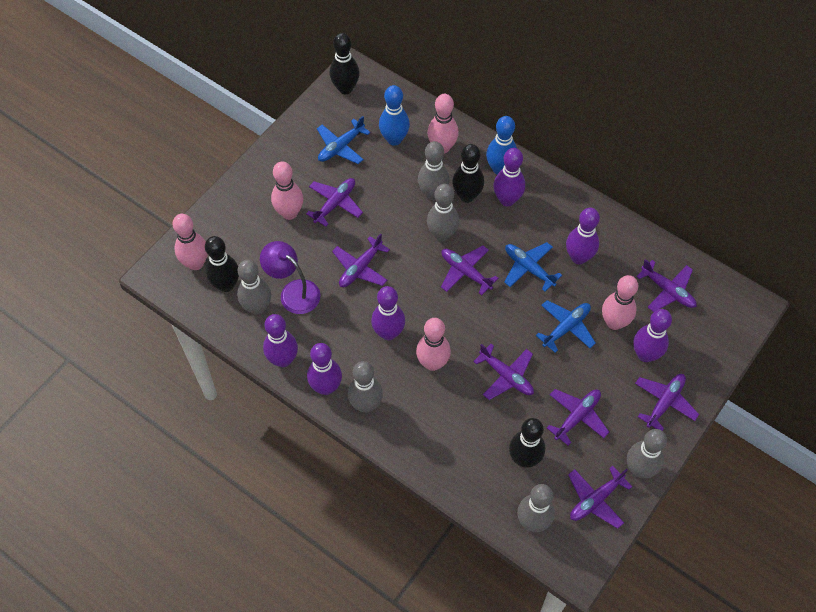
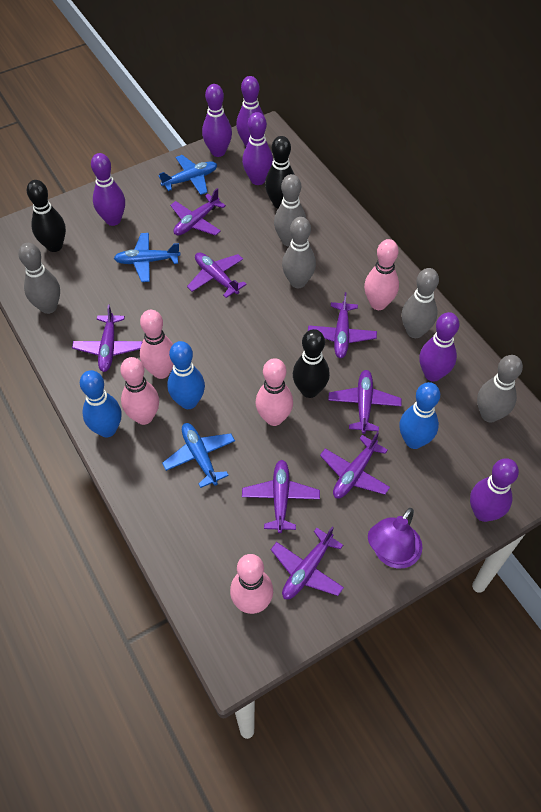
black bowling pin: 4 -> 3
blue bowling pin: 2 -> 3
grey bowling pin: 6 -> 5

